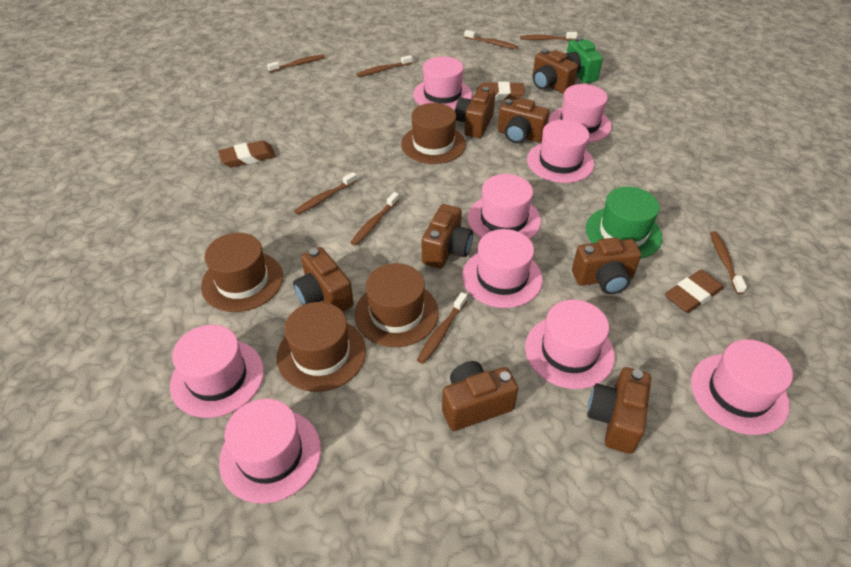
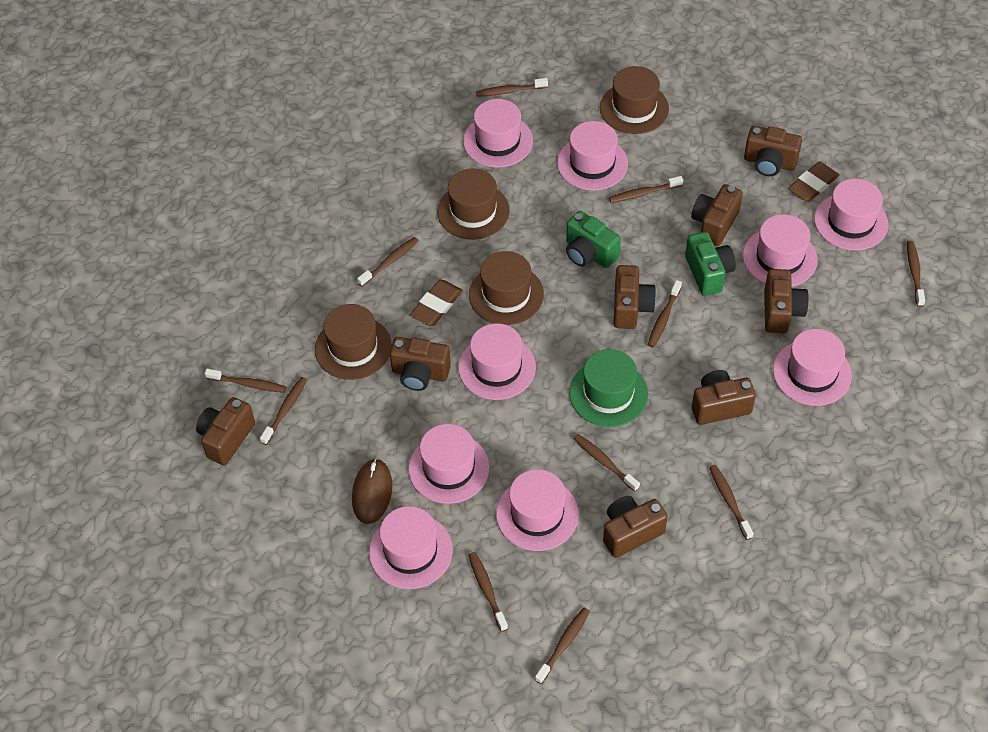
brown eraser: 3 -> 2
brown mouse: 0 -> 1
brown toothbrush: 8 -> 11
green camera: 1 -> 2

